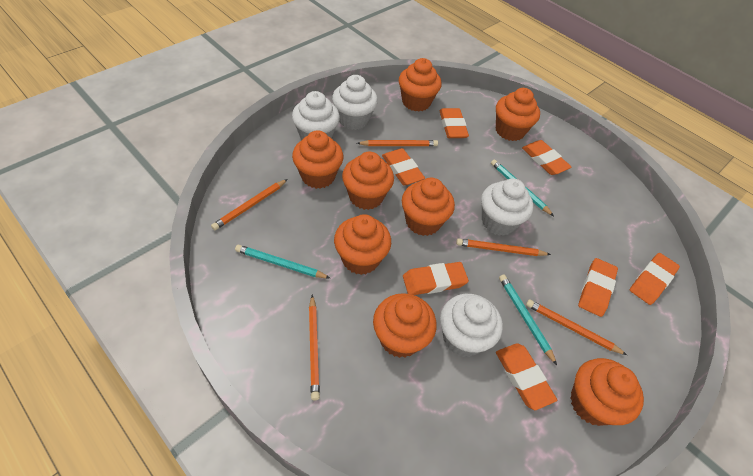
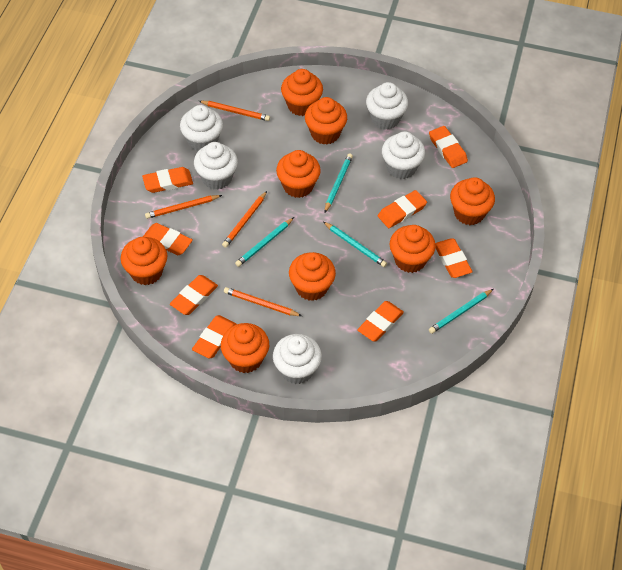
orange eraser: 7 -> 8
orange pencil: 5 -> 4
turquoise pencil: 3 -> 4
white cupcake: 4 -> 5

